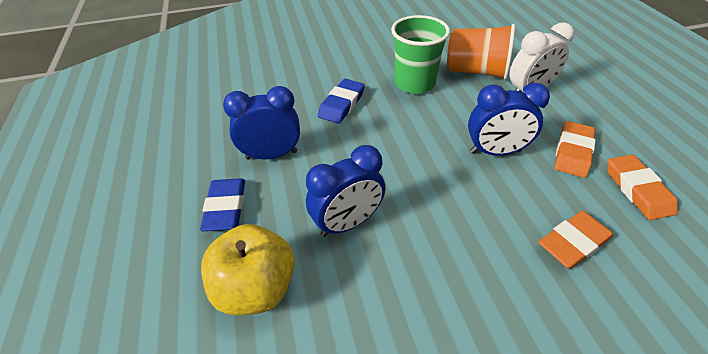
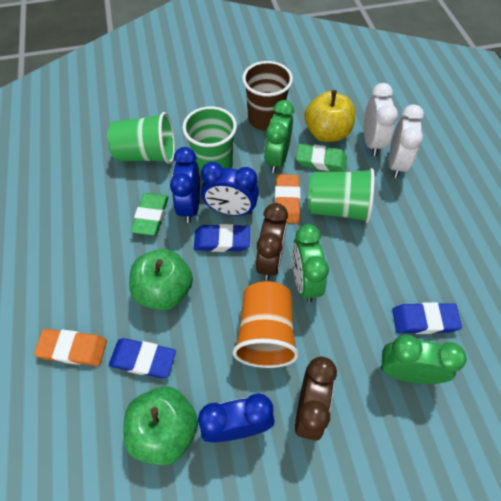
blue eraser: 2 -> 3
brown clock: 0 -> 2
brown cup: 0 -> 1
green apple: 0 -> 2
green clock: 0 -> 3
green cup: 1 -> 3
green eraser: 0 -> 2
orange eraser: 3 -> 2
white clock: 1 -> 2

